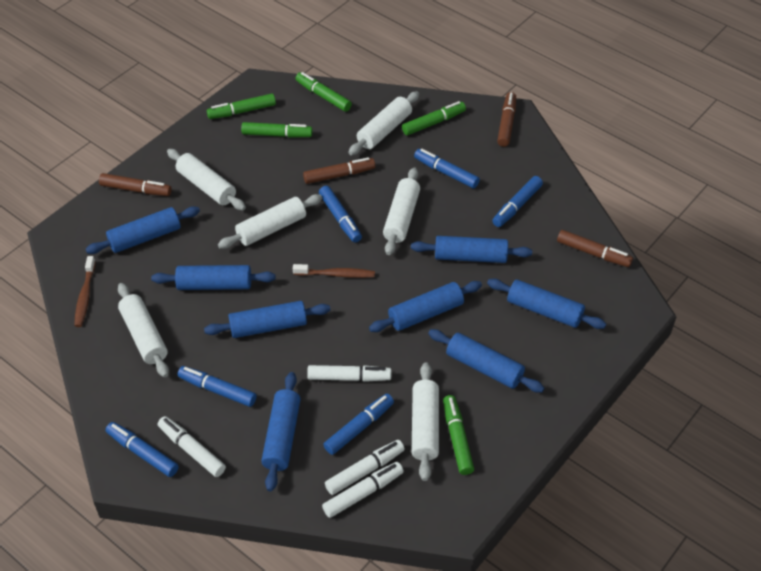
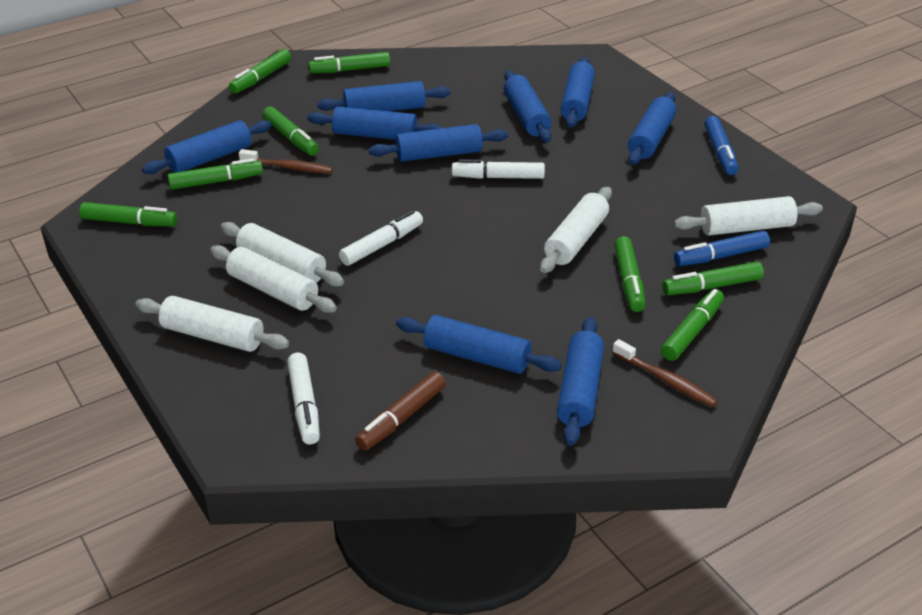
blue marker: 6 -> 2
blue rolling pin: 8 -> 9
brown marker: 4 -> 1
green marker: 5 -> 8
white marker: 4 -> 3
white rolling pin: 6 -> 5

